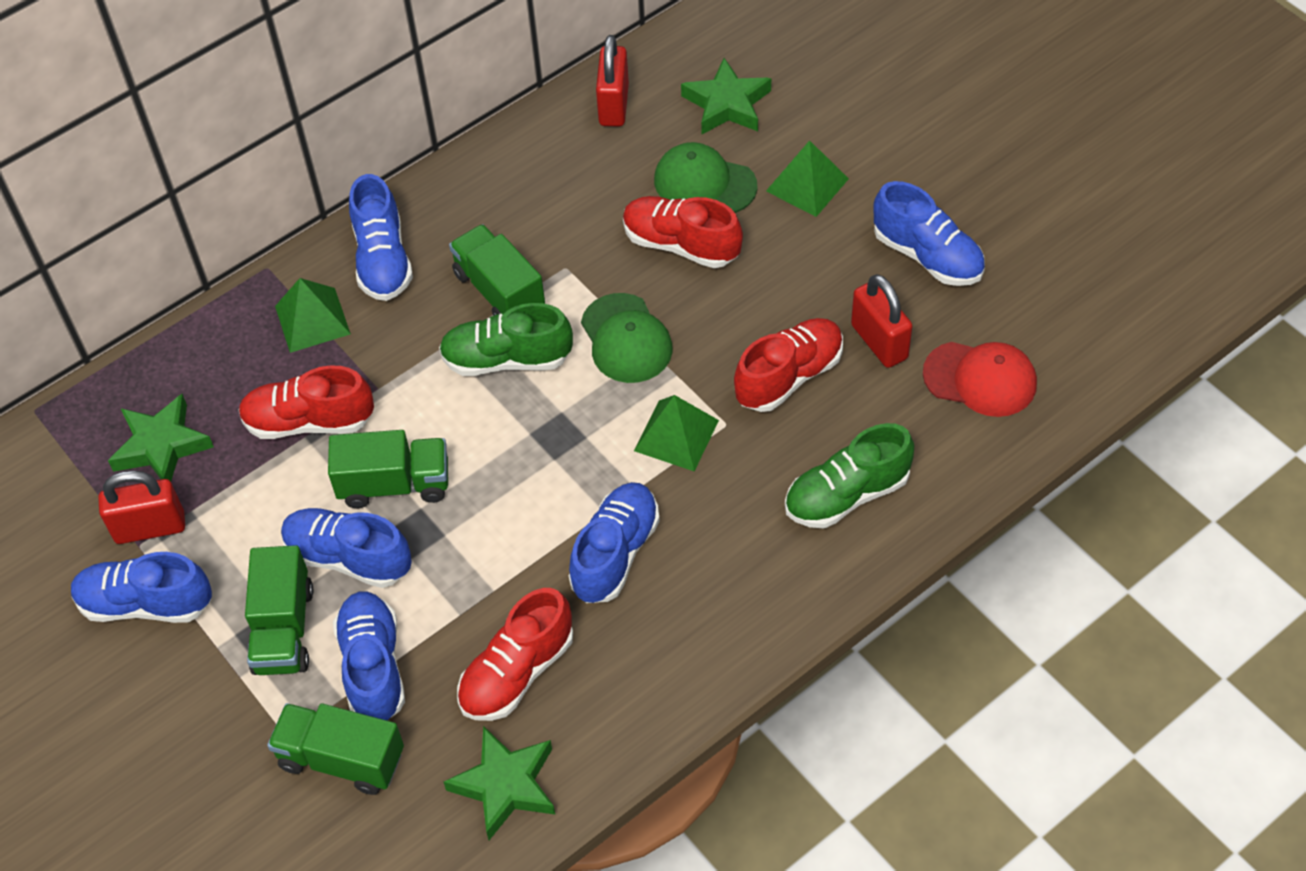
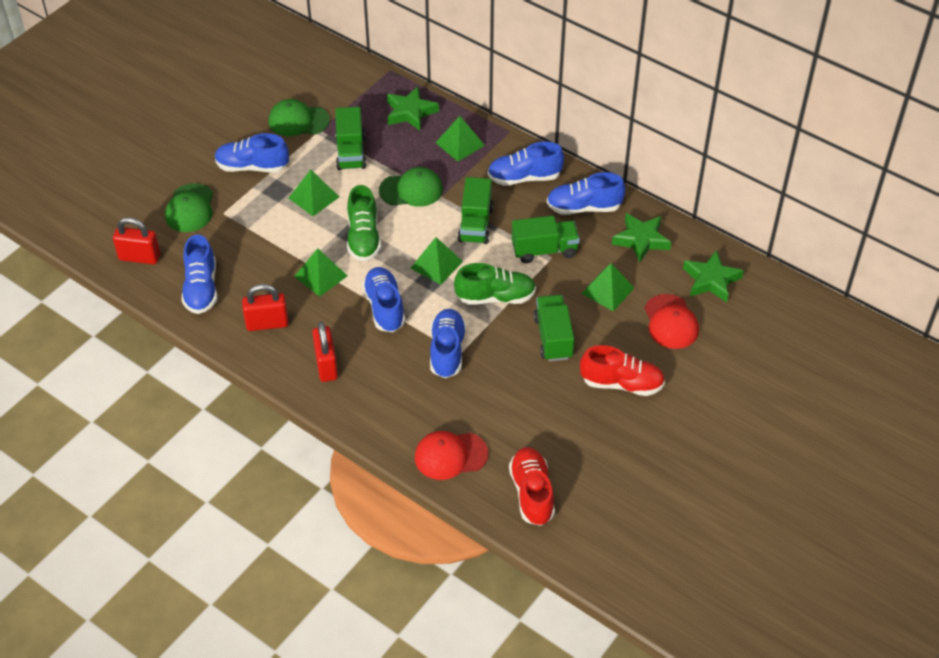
green cap: 2 -> 3
green pyramid: 3 -> 5
red cap: 1 -> 2
red shoe: 4 -> 2

